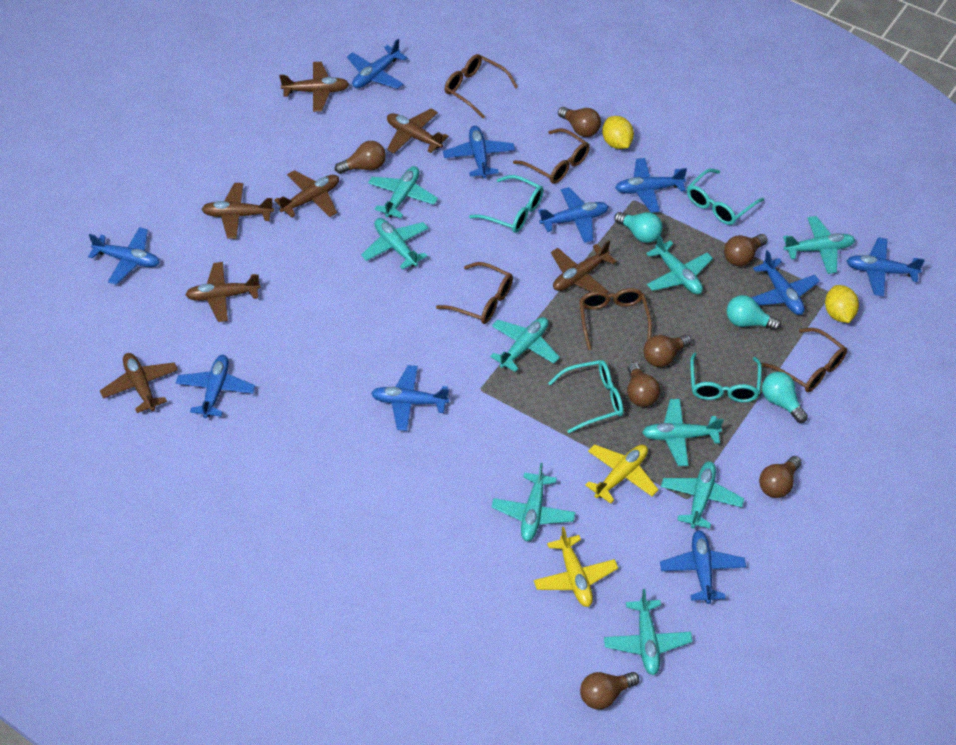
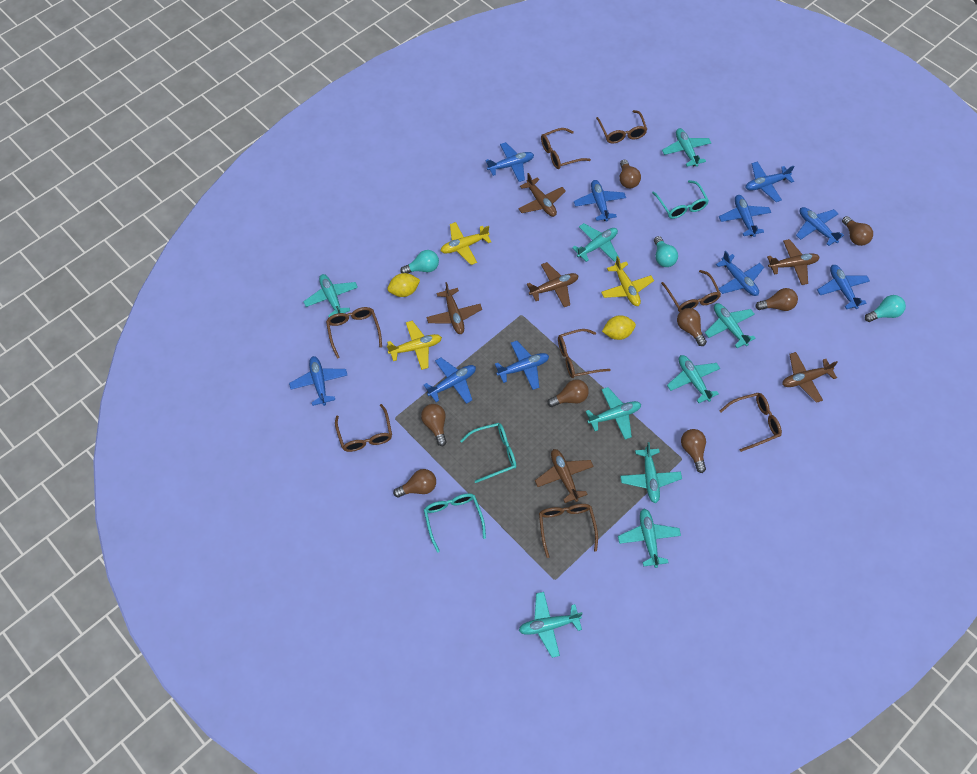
brown glasses: 5 -> 8
brown light bulb: 7 -> 8
brown plane: 7 -> 6
turquoise glasses: 4 -> 3
yellow plane: 2 -> 3

